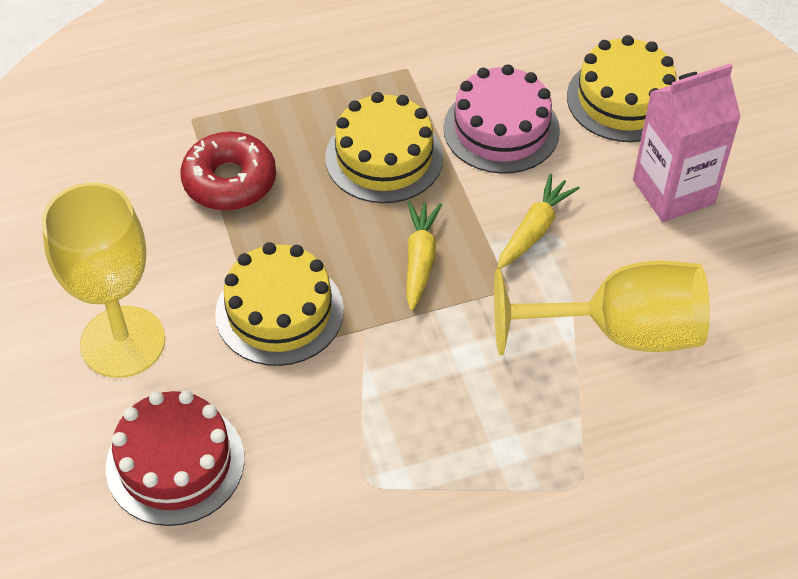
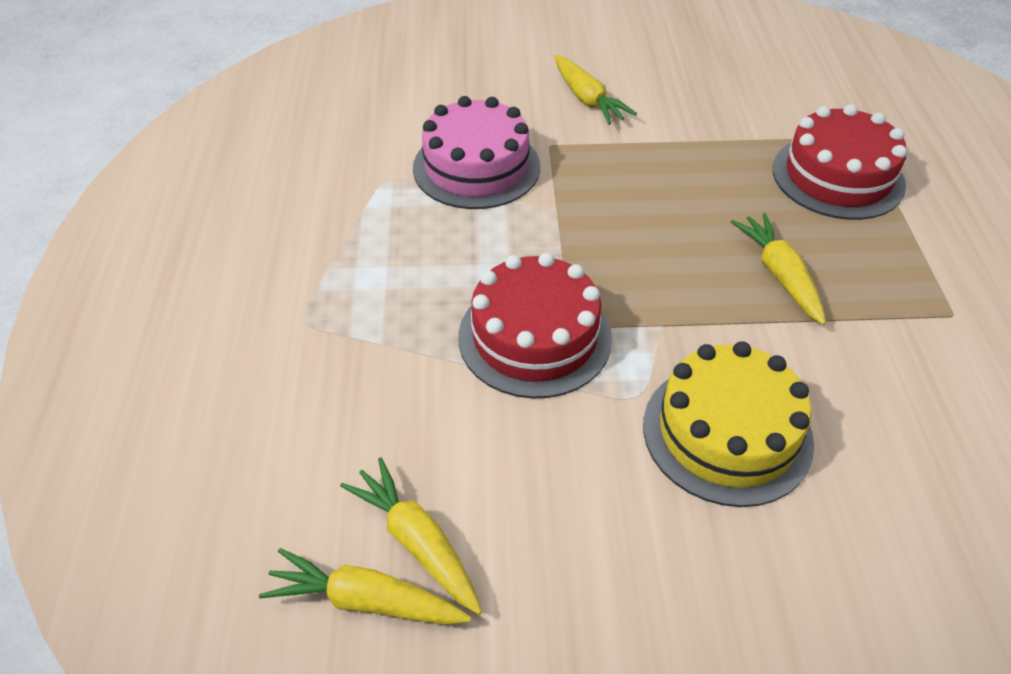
pink carton: 1 -> 0
red cake: 1 -> 2
red donut: 1 -> 0
yellow cake: 3 -> 1
yellow carrot: 2 -> 4
yellow goblet: 2 -> 0

